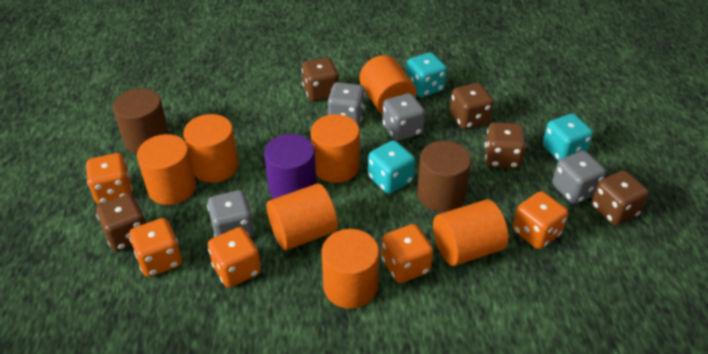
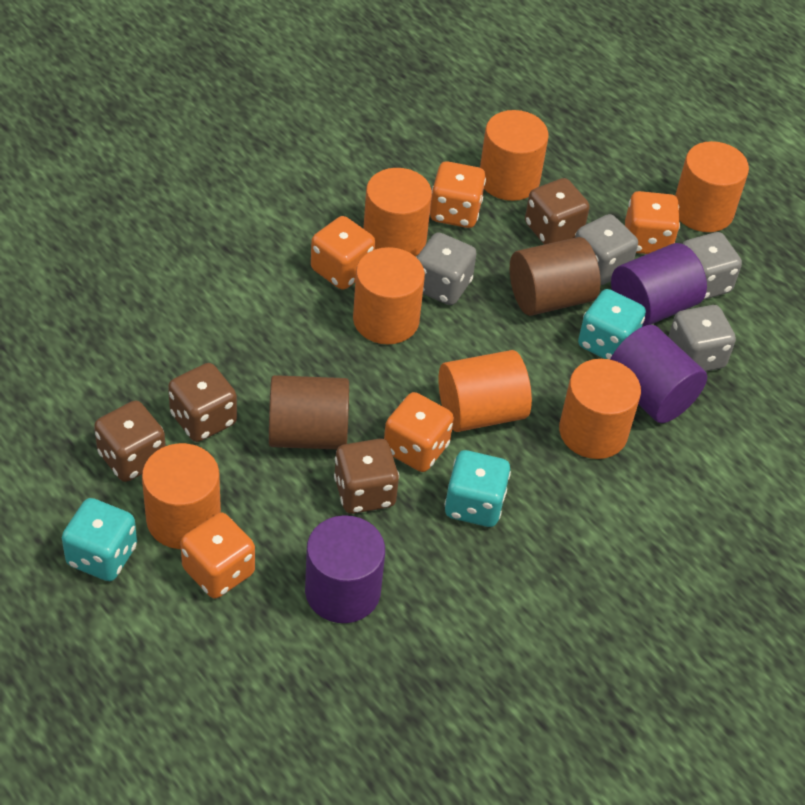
brown dice: 5 -> 4
purple cylinder: 1 -> 3

